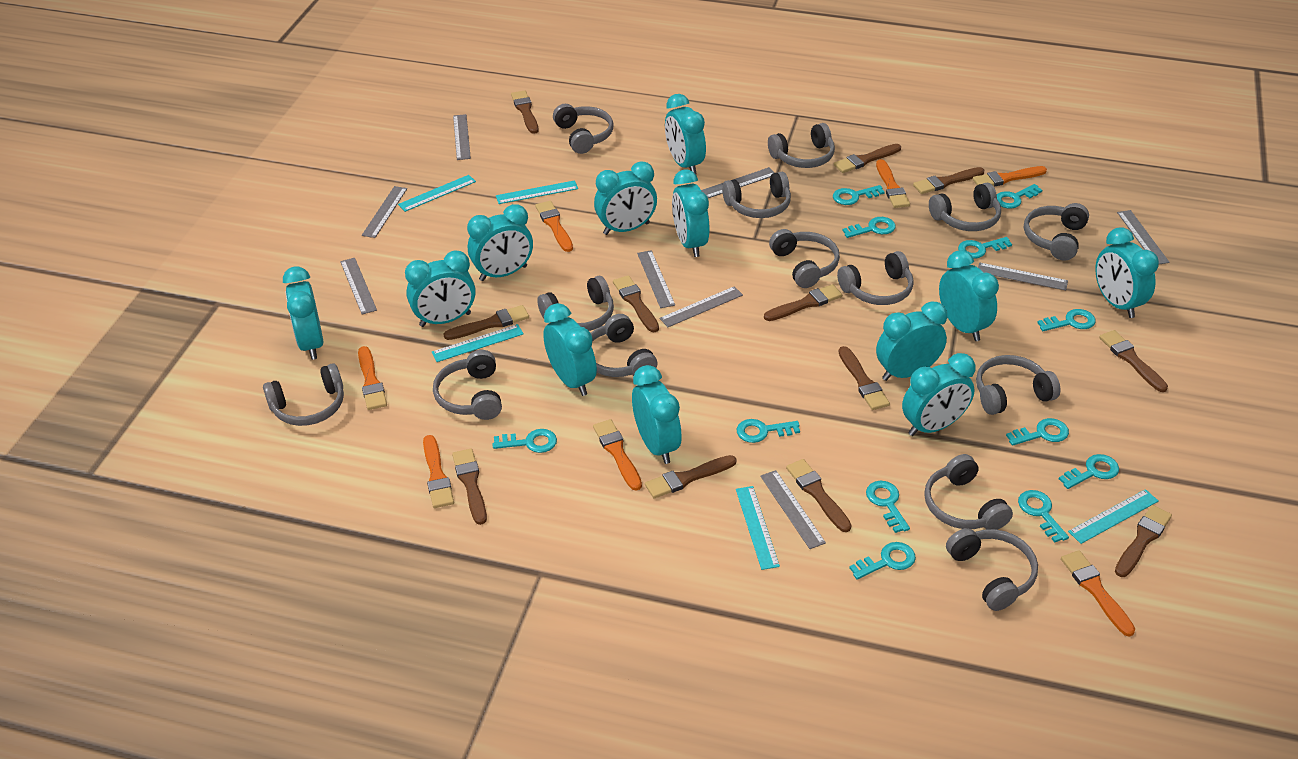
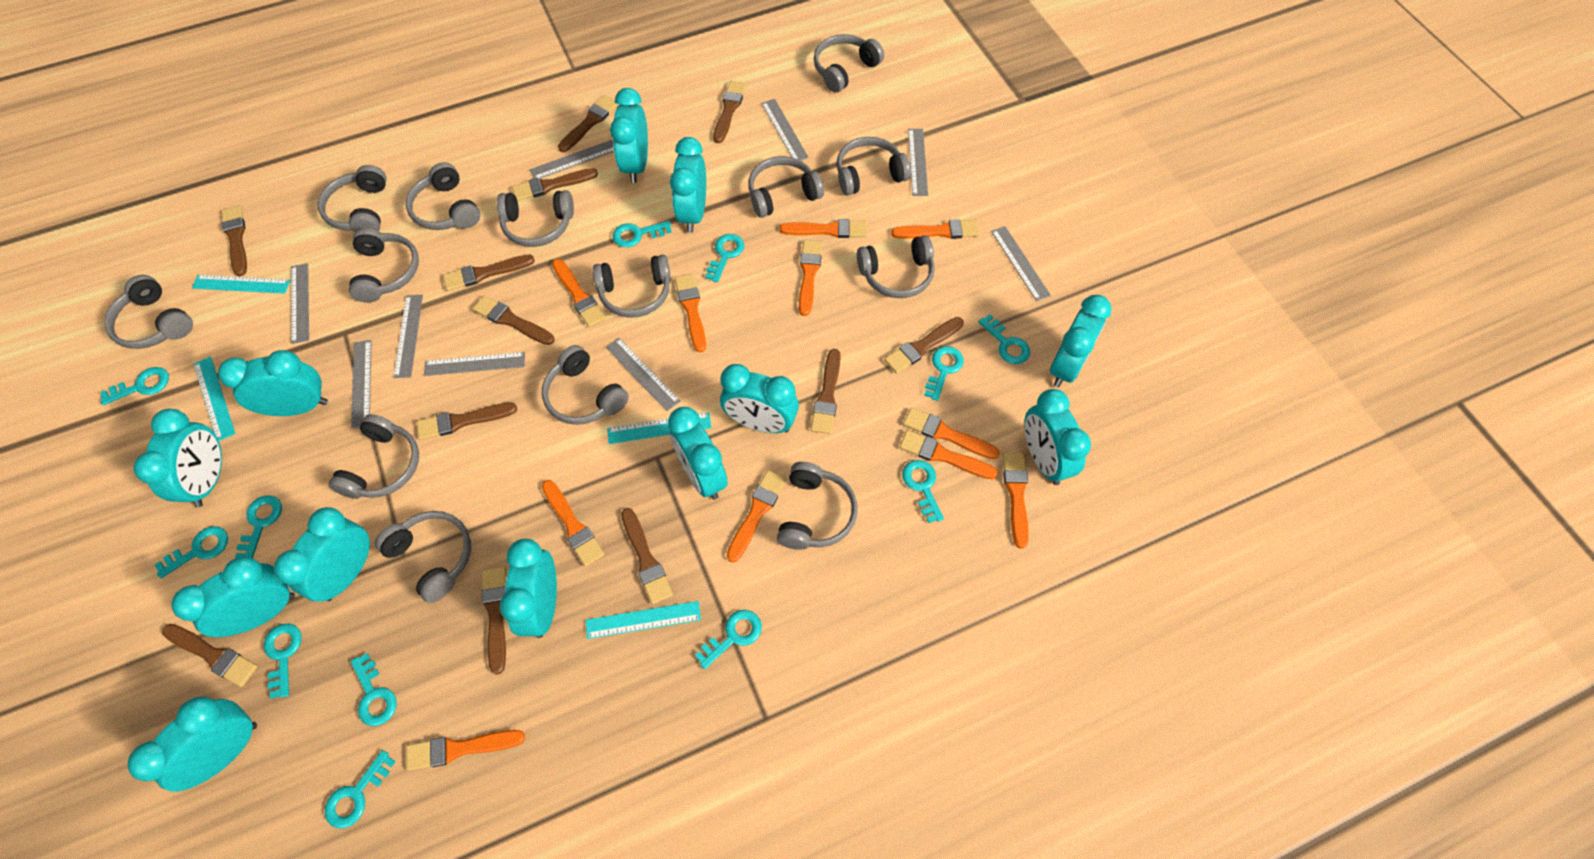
orange brush: 7 -> 11
turquoise ruler: 5 -> 4

